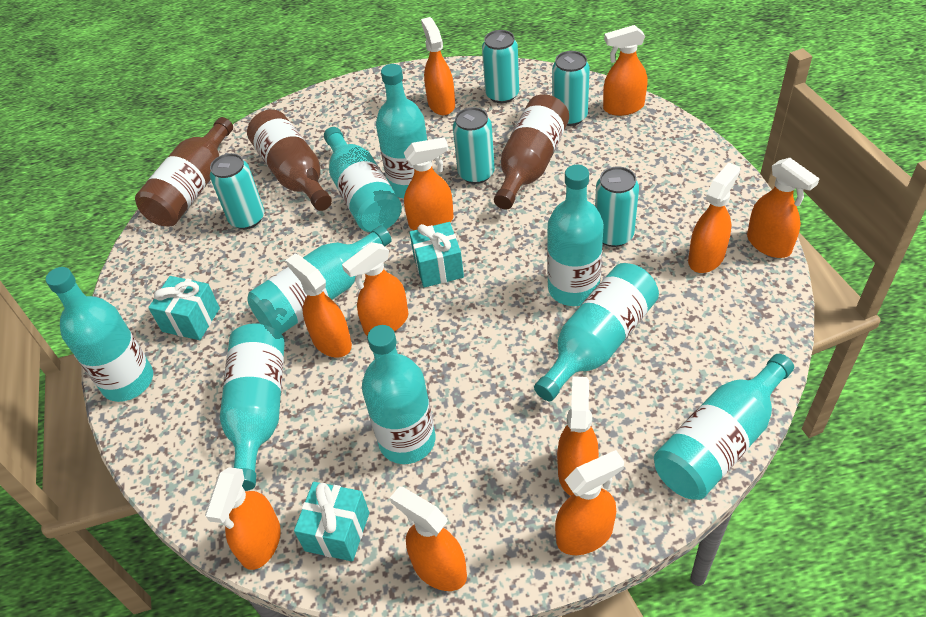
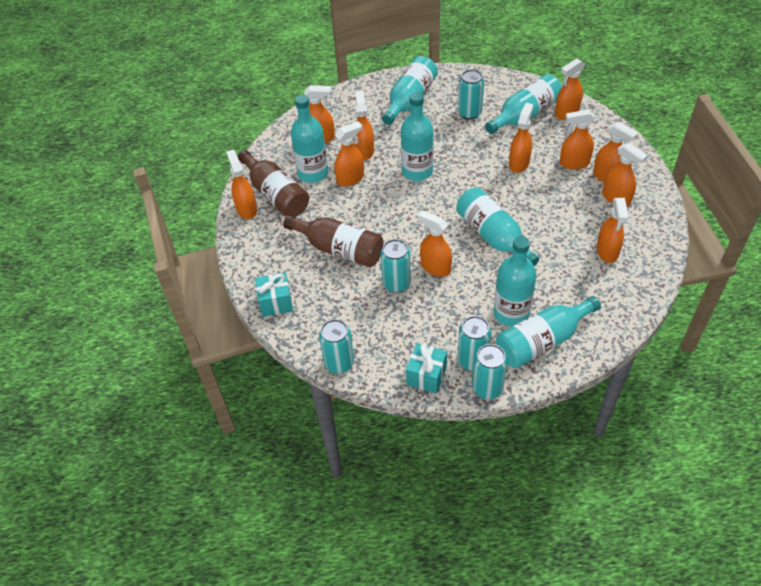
brown bottle: 3 -> 2
turquoise bottle: 9 -> 7
turquoise gift: 3 -> 2

